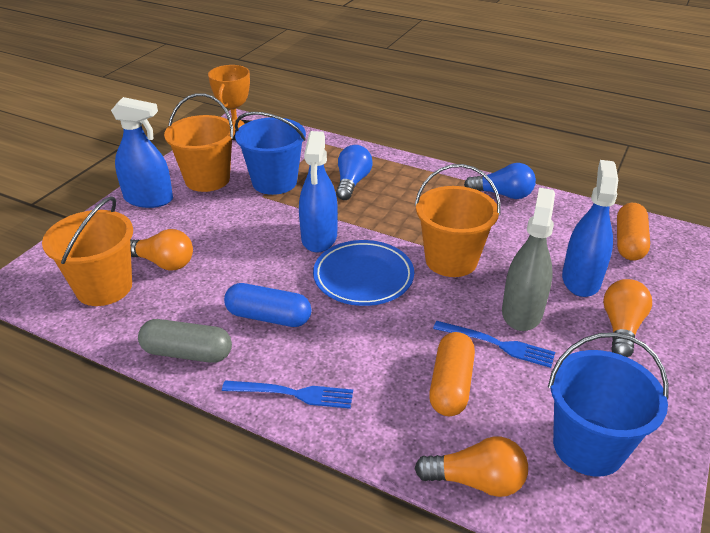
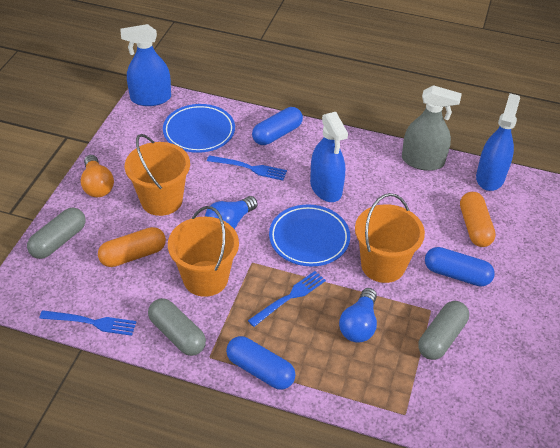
blue bucket: 2 -> 0
blue capsule: 1 -> 3
blue fork: 2 -> 3
blue plate: 1 -> 2
grey capsule: 1 -> 3
orange light bulb: 3 -> 1
orange trophy: 1 -> 0

